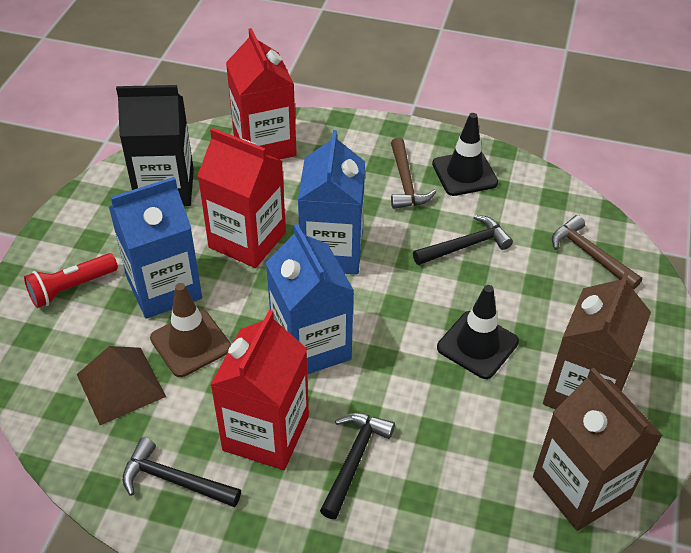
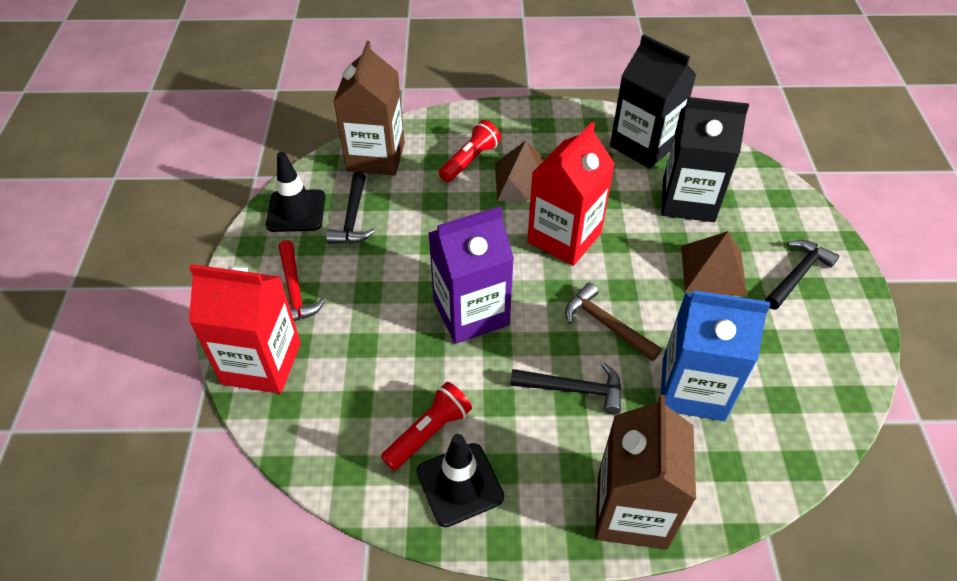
black carton: 1 -> 2
blue carton: 3 -> 1
brown hammer: 2 -> 1
brown pyramid: 1 -> 2
brown traffic cone: 1 -> 0
purple carton: 0 -> 1
red carton: 3 -> 2
red flashlight: 1 -> 2
red hammer: 0 -> 1

